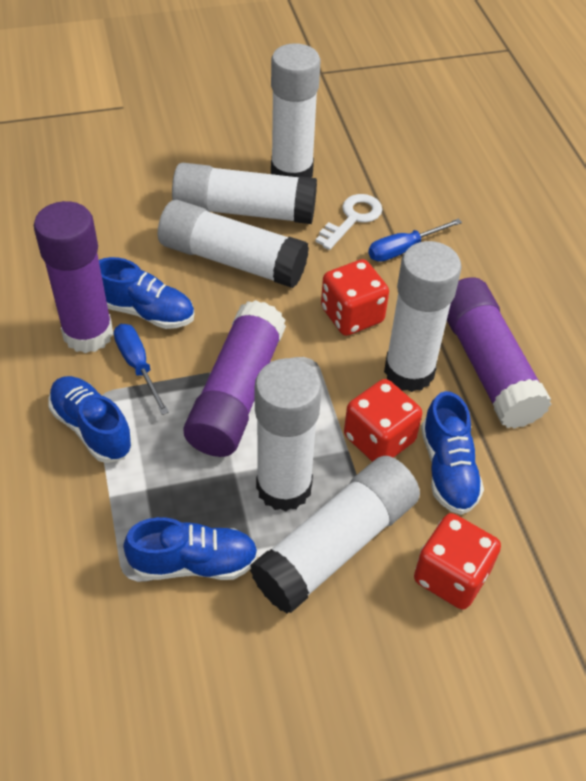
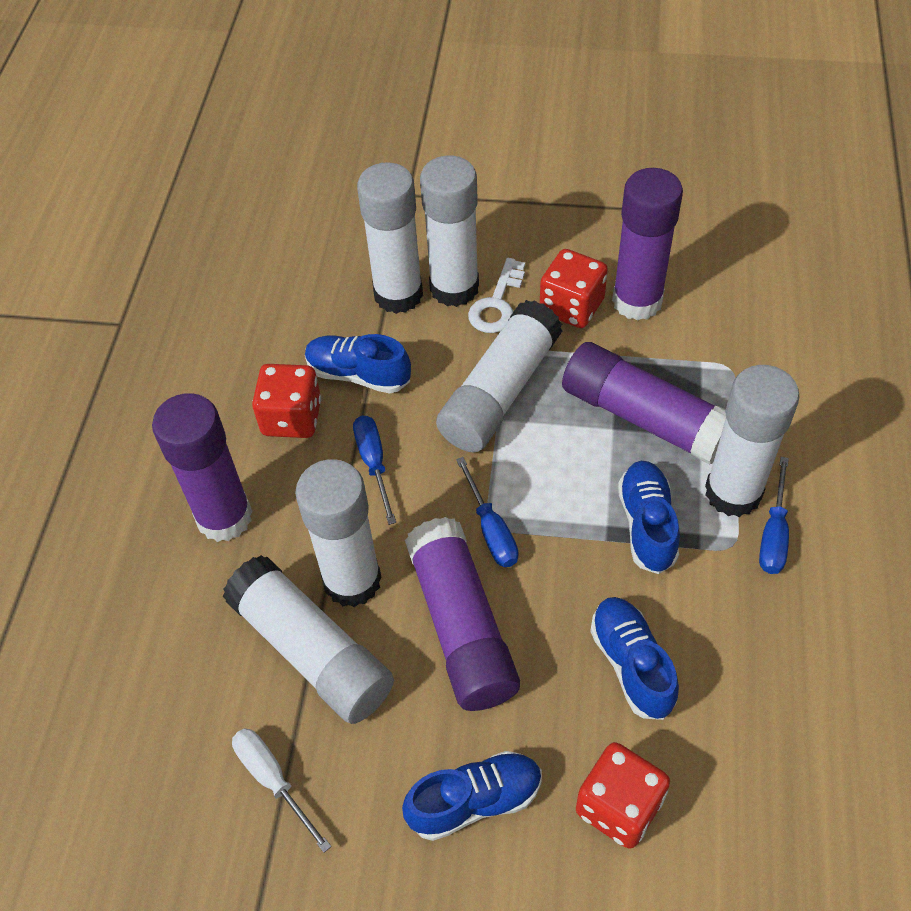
blue screwdriver: 2 -> 3
purple glue stick: 3 -> 4
white screwdriver: 0 -> 1

